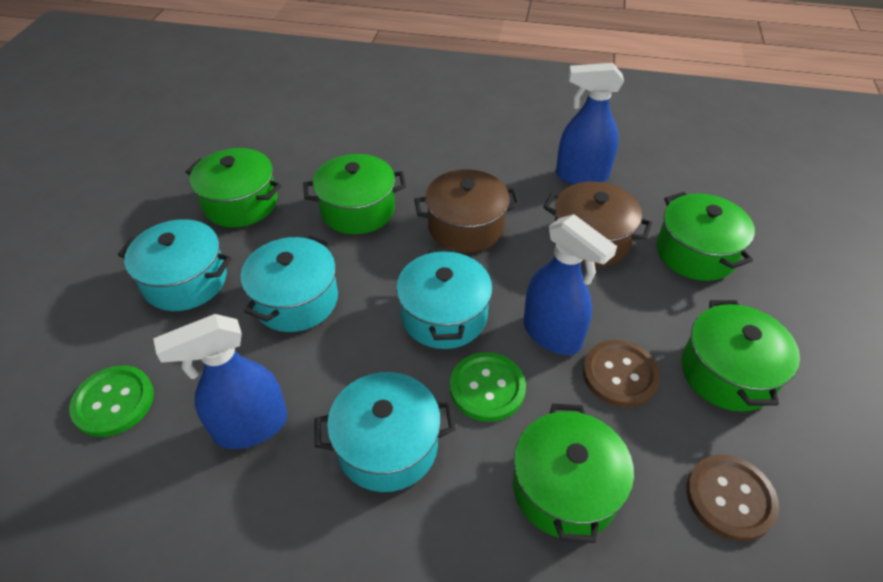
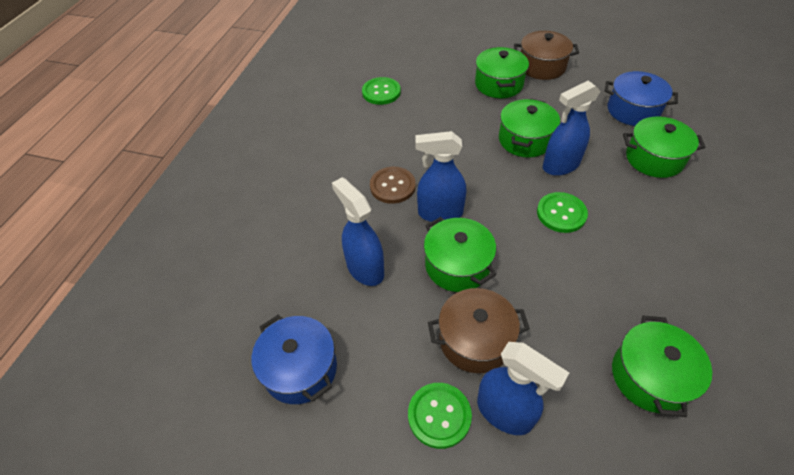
blue pot: 0 -> 2
blue spray bottle: 3 -> 4
brown button: 2 -> 1
green button: 2 -> 3
turquoise pot: 4 -> 0

